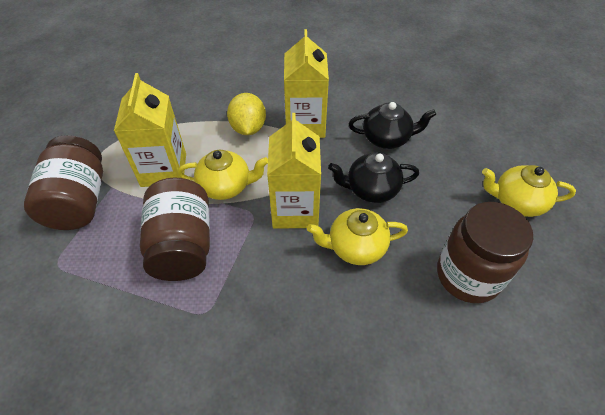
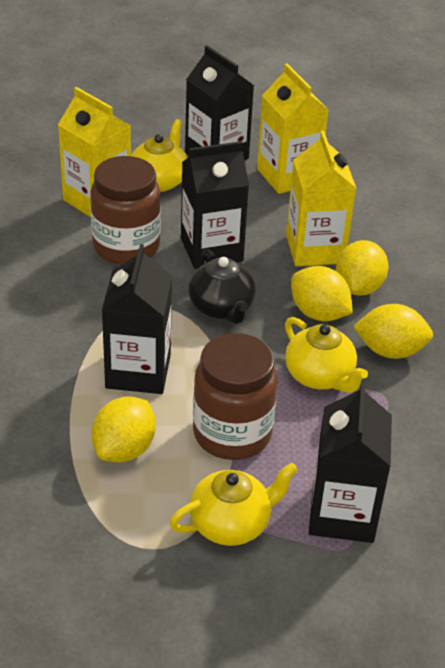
black carton: 0 -> 4
black teapot: 2 -> 1
brown jar: 3 -> 2
yellow lemon: 1 -> 4

